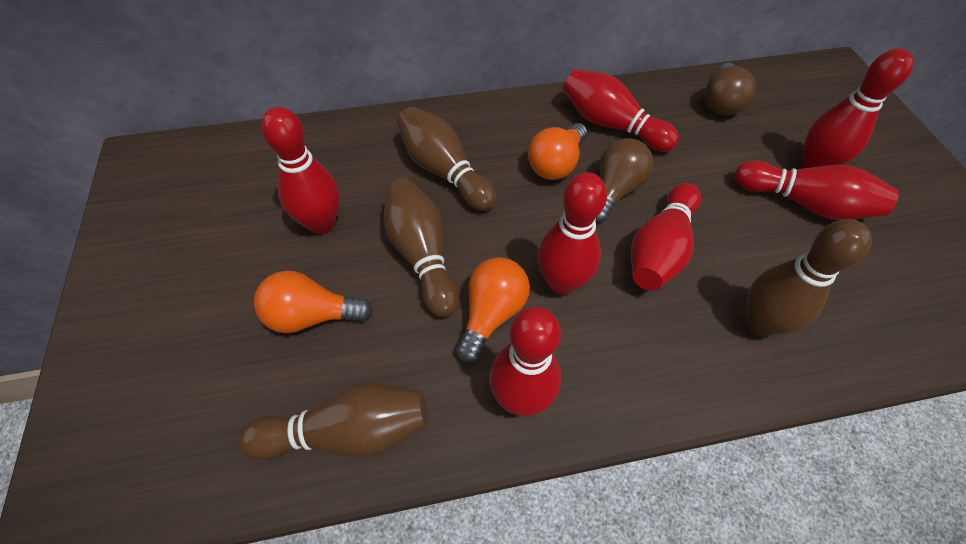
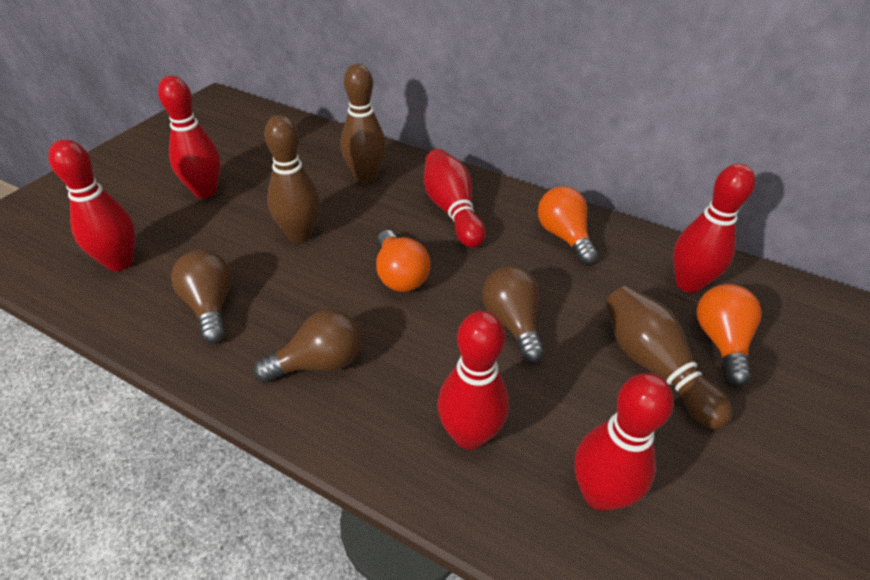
brown bowling pin: 4 -> 3
brown light bulb: 2 -> 3
red bowling pin: 7 -> 6

